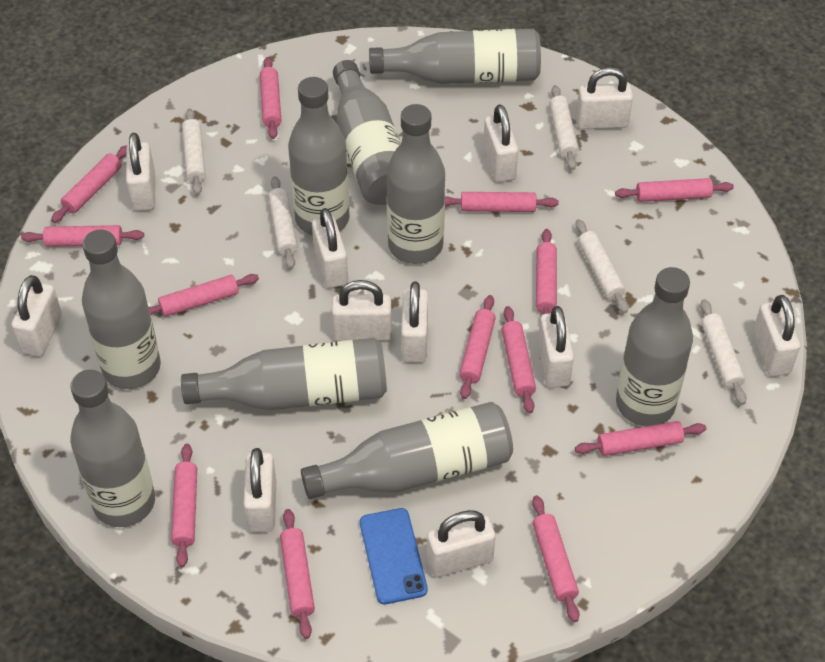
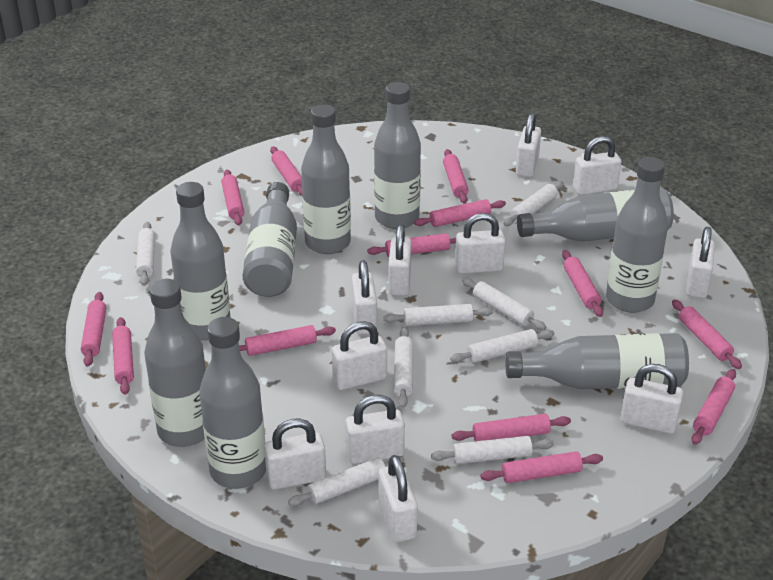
blue phone: 1 -> 0
white rolling pin: 5 -> 8

